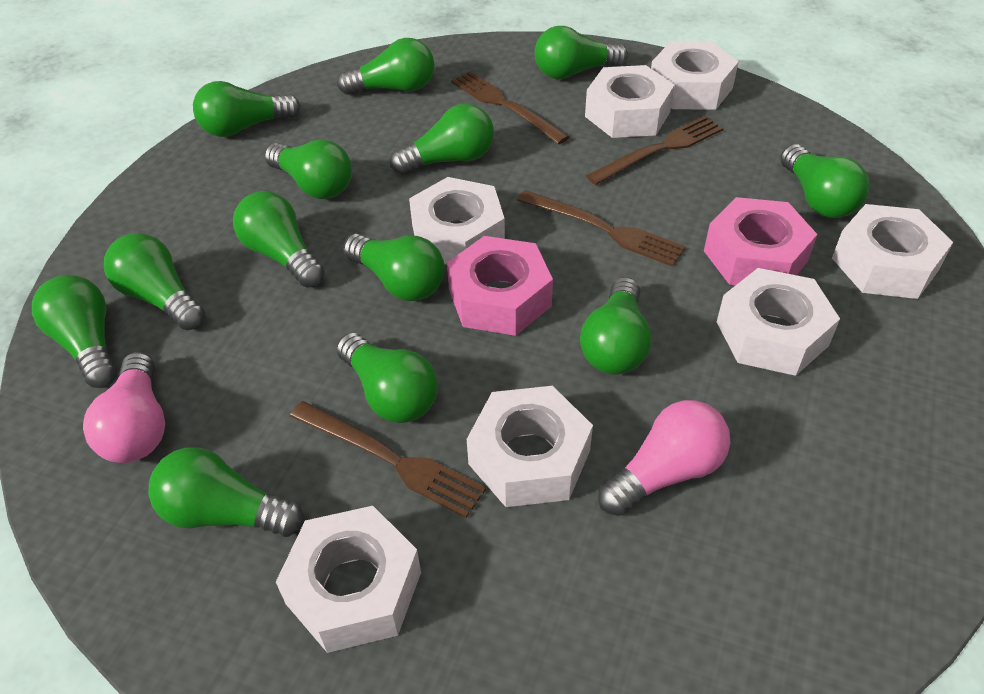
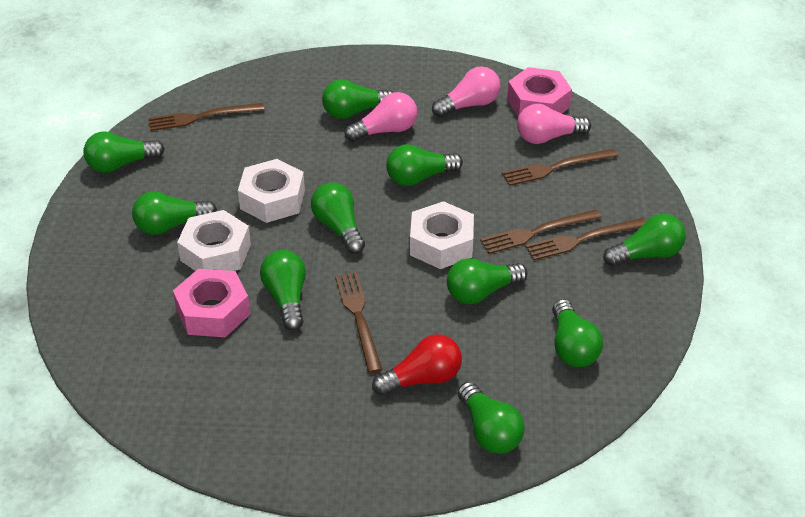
brown fork: 4 -> 5
green light bulb: 13 -> 10
pink light bulb: 2 -> 3
red light bulb: 0 -> 1
white nut: 7 -> 3

